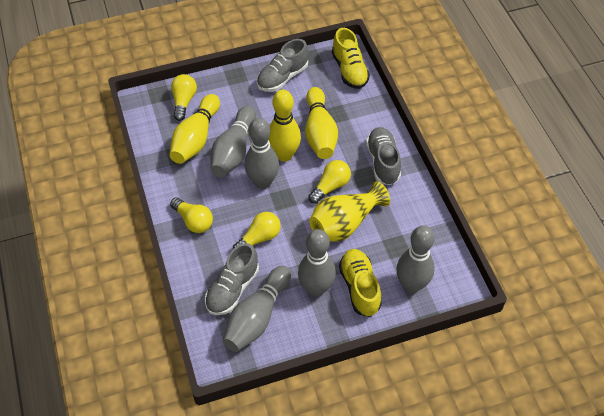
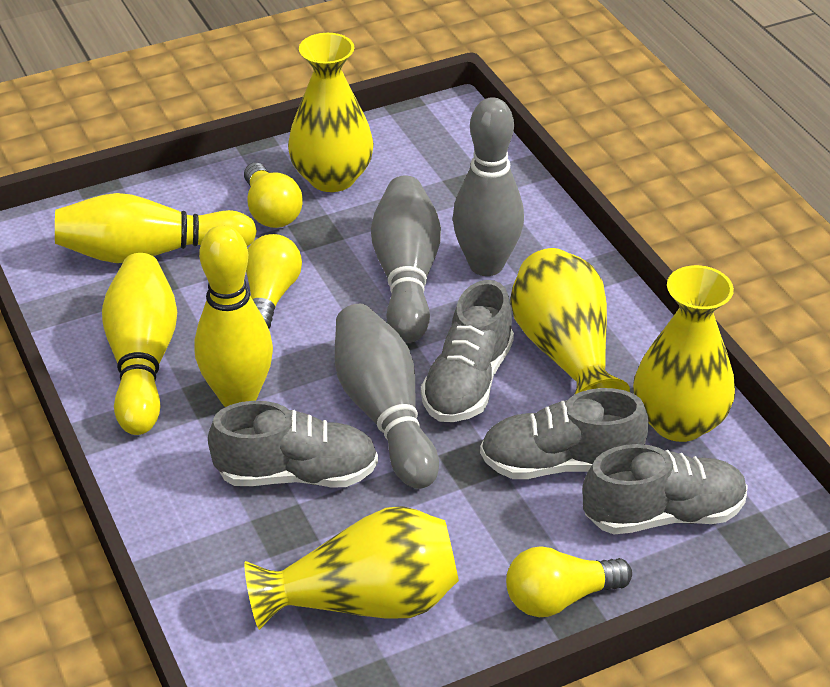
grey bowling pin: 5 -> 3
grey shoe: 3 -> 4
yellow light bulb: 4 -> 3
yellow shoe: 2 -> 0
yellow vase: 1 -> 4

